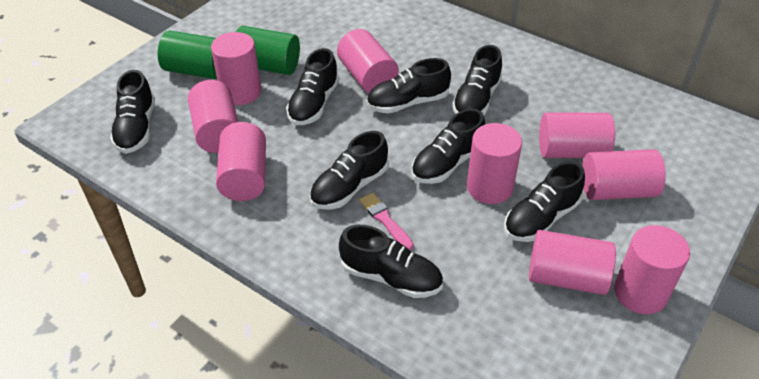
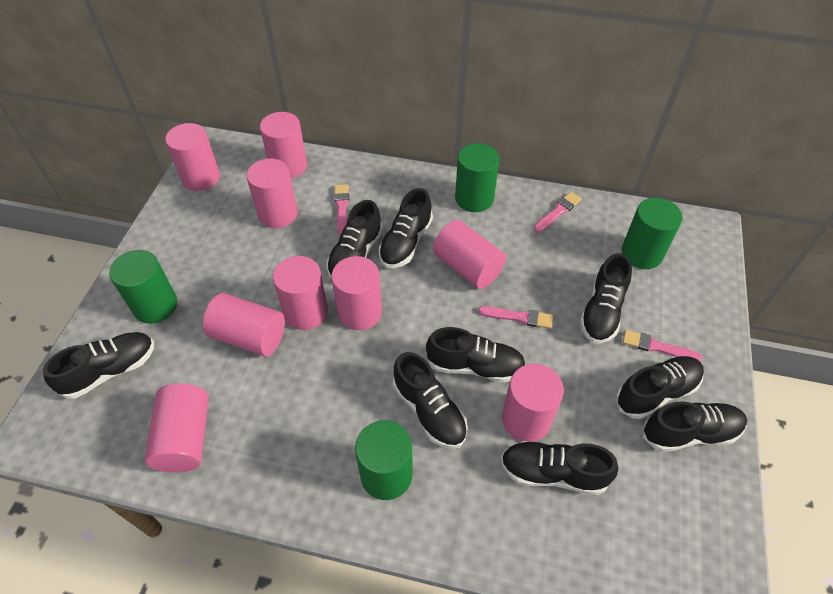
black shoe: 8 -> 9
green cylinder: 2 -> 4
pink brush: 1 -> 4

